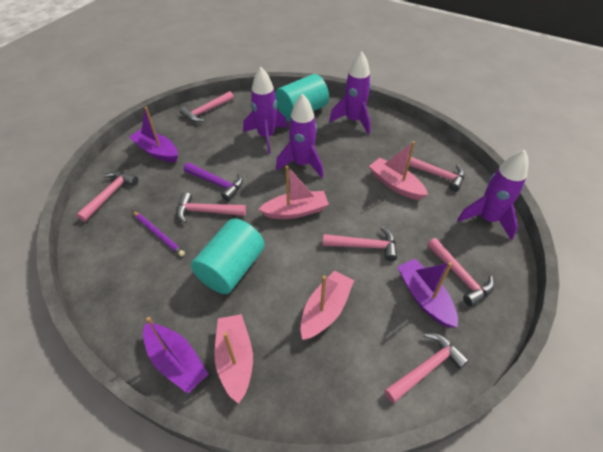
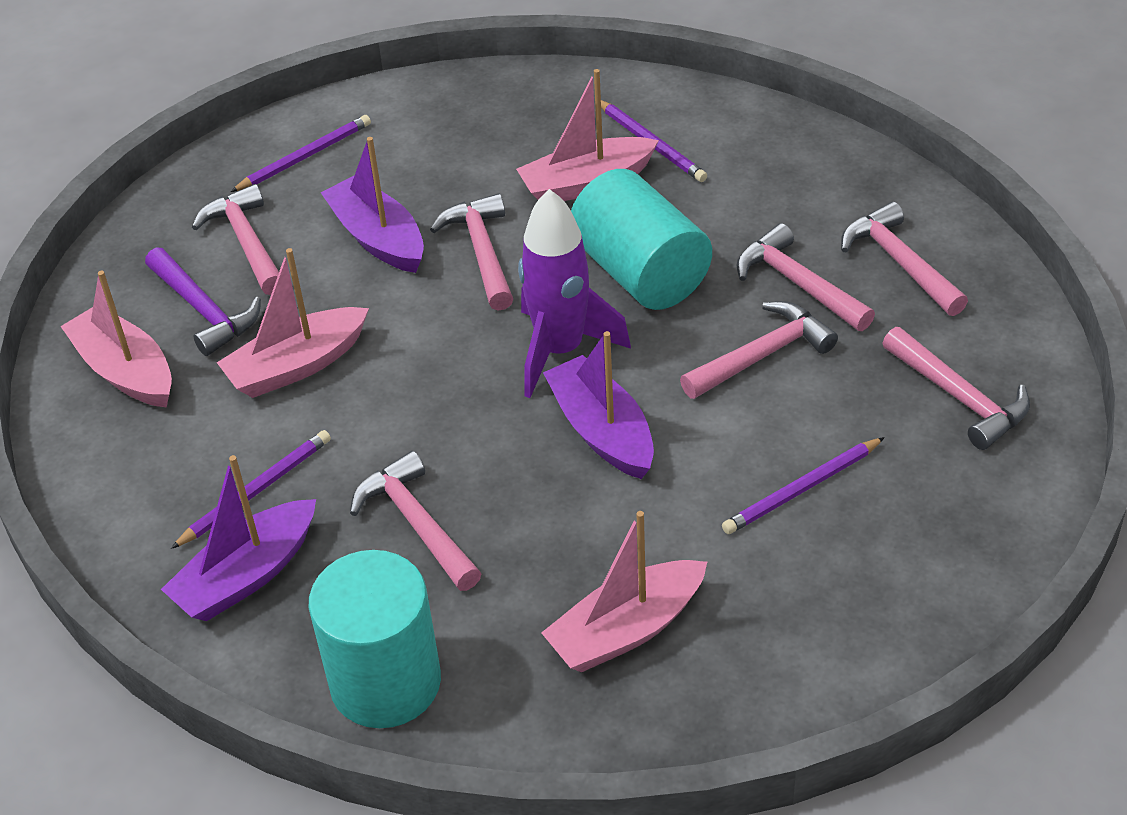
purple pencil: 1 -> 4
purple rocket: 4 -> 1

